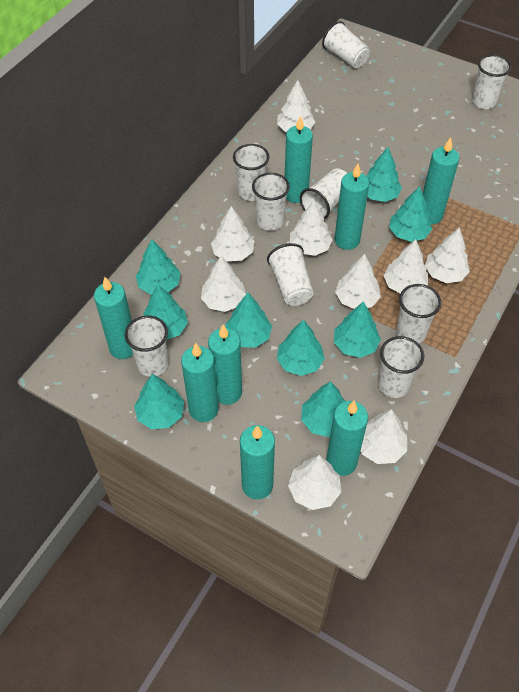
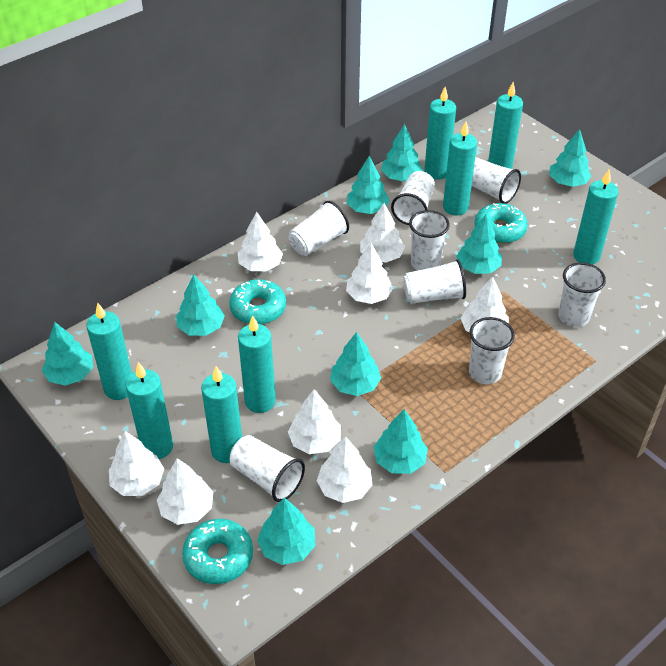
turquoise donut: 0 -> 3
white cup: 9 -> 8
white tree: 9 -> 8

